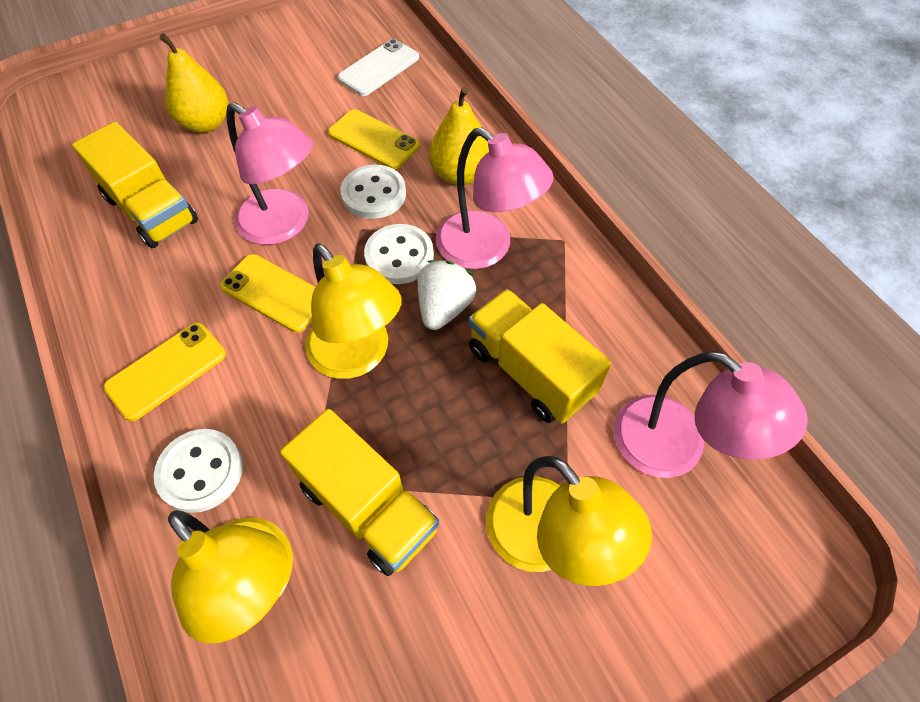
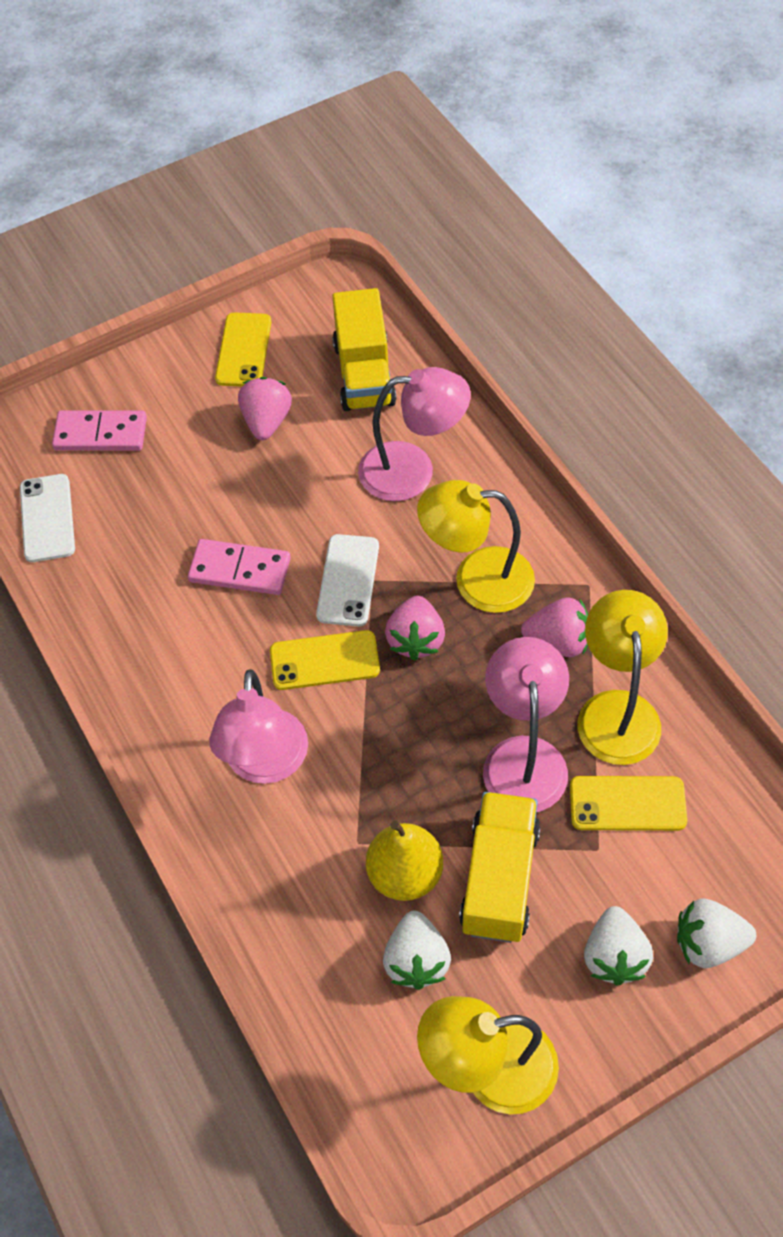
pink domino: 0 -> 2
pink strawberry: 0 -> 3
white button: 3 -> 0
white phone: 1 -> 2
white strawberry: 1 -> 3
yellow pear: 2 -> 1
yellow truck: 3 -> 2

